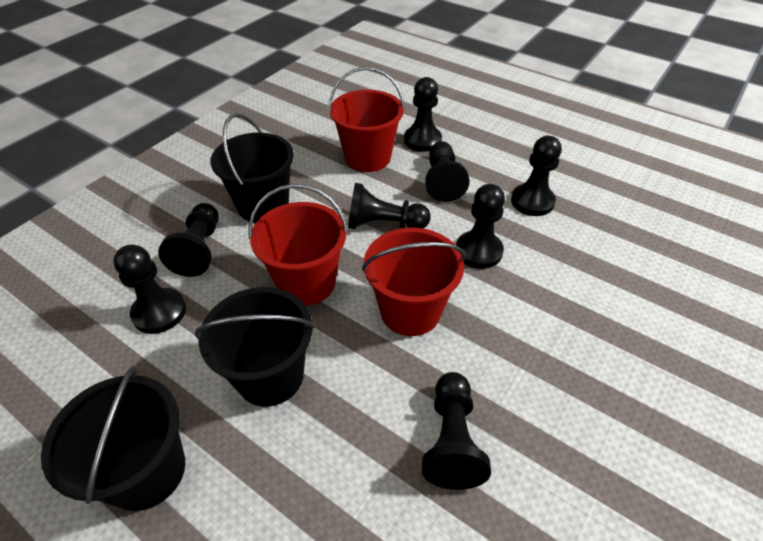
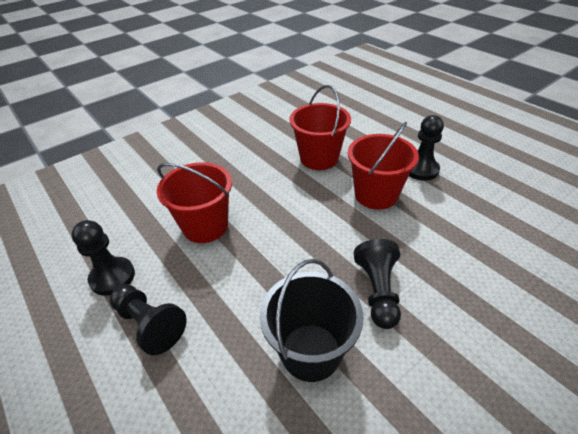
black bucket: 3 -> 1
black pawn: 8 -> 4

